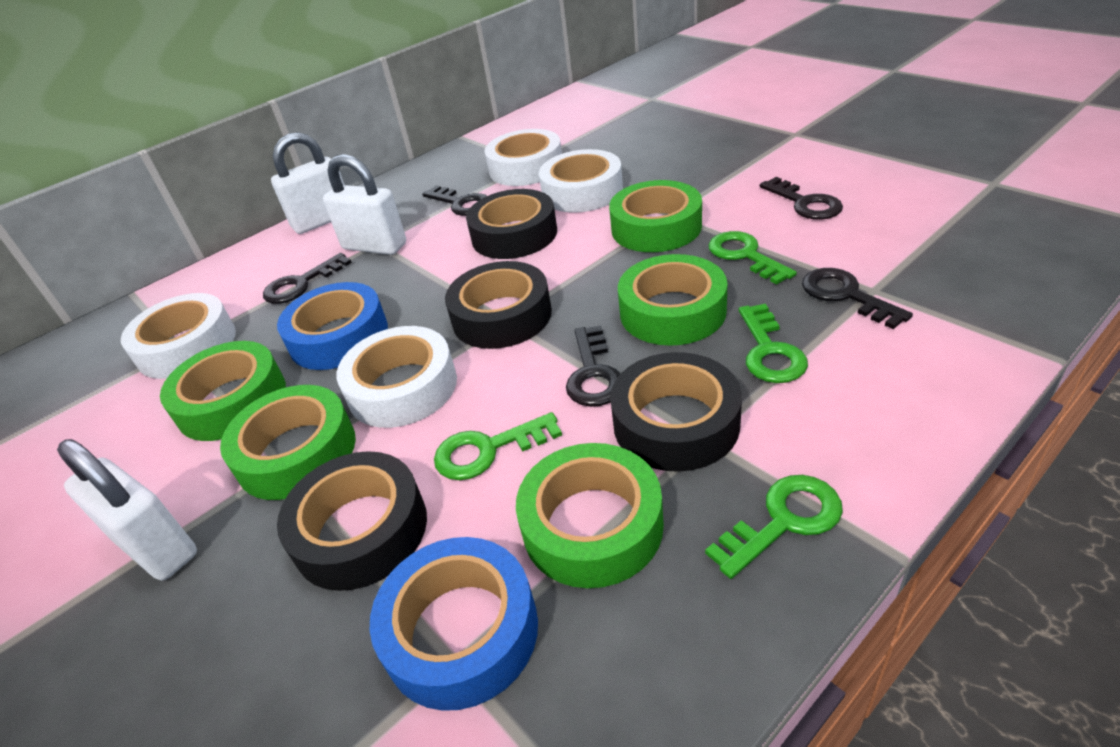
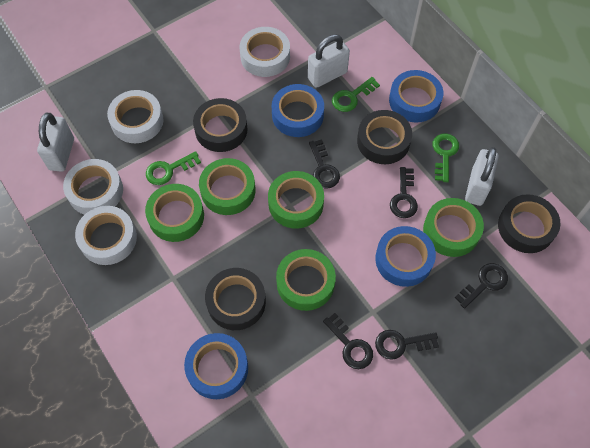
blue tape: 2 -> 4
green key: 4 -> 3

